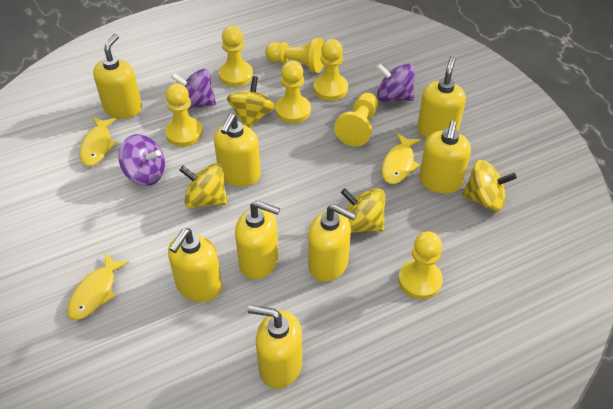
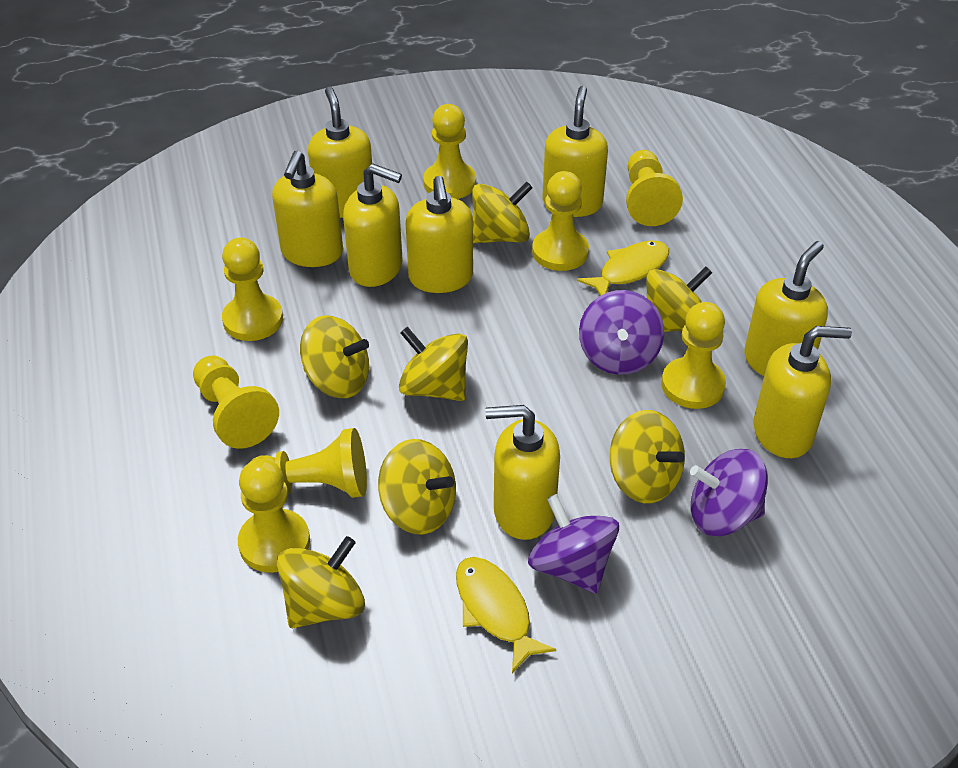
yellow fish: 3 -> 2
yellow pawn: 7 -> 8
yellow spinning top: 4 -> 7

